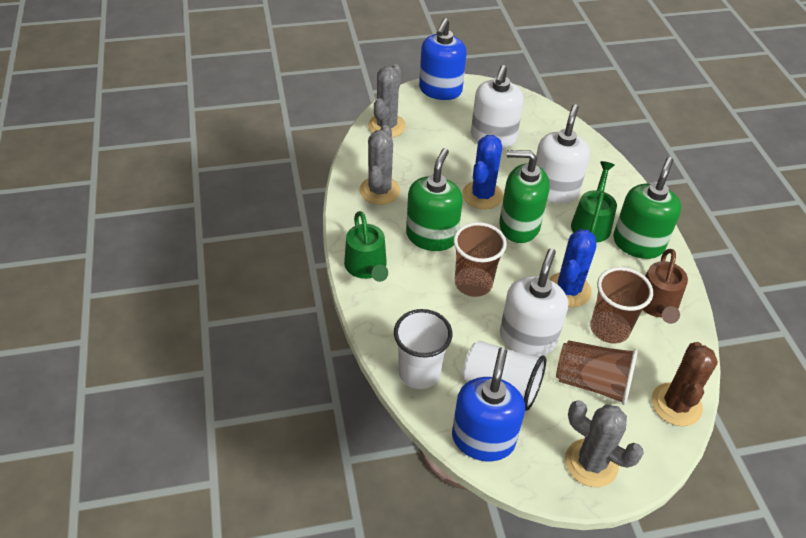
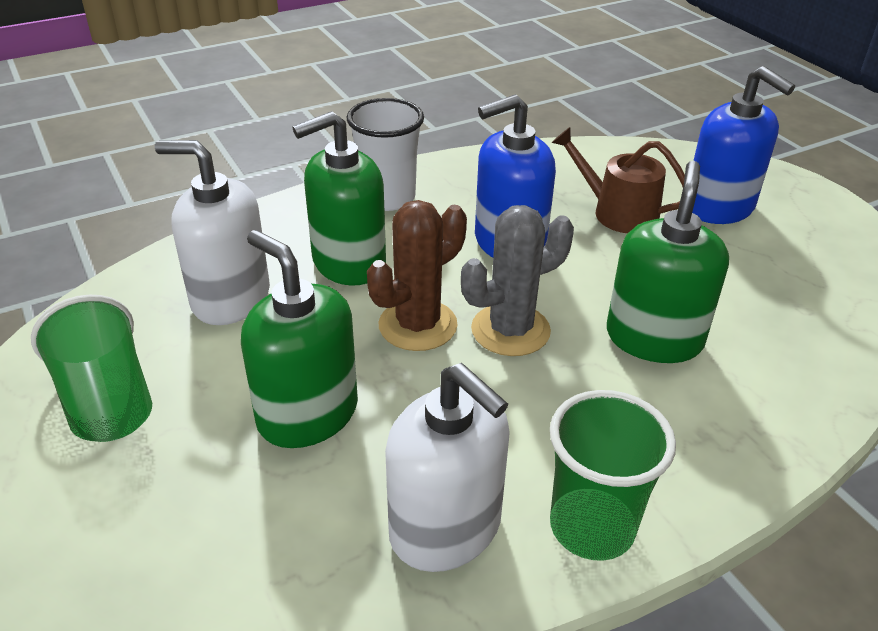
blue cactus: 2 -> 0
brown cup: 3 -> 0
green cup: 0 -> 2
green watering can: 2 -> 0
grey cactus: 3 -> 1
white cup: 2 -> 1
white soap dispenser: 3 -> 2

